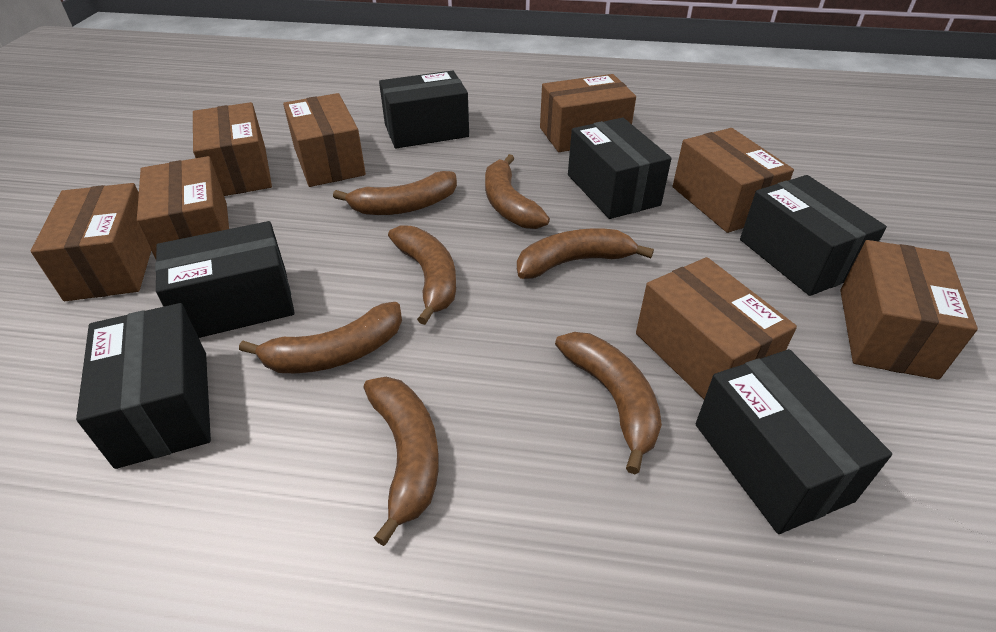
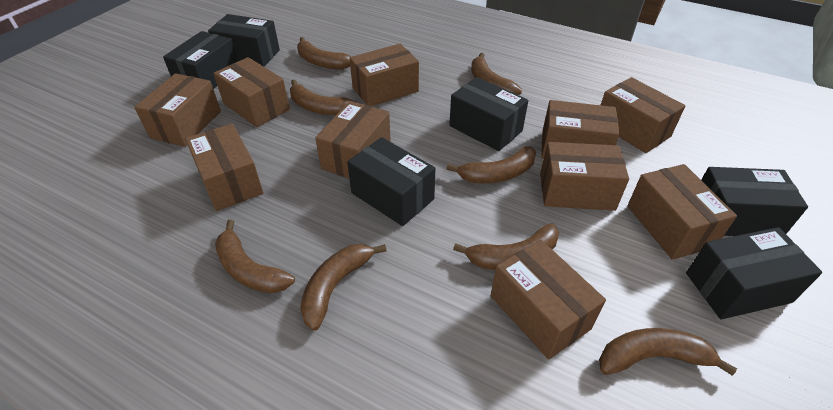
brown banana: 7 -> 8
brown box: 8 -> 10

